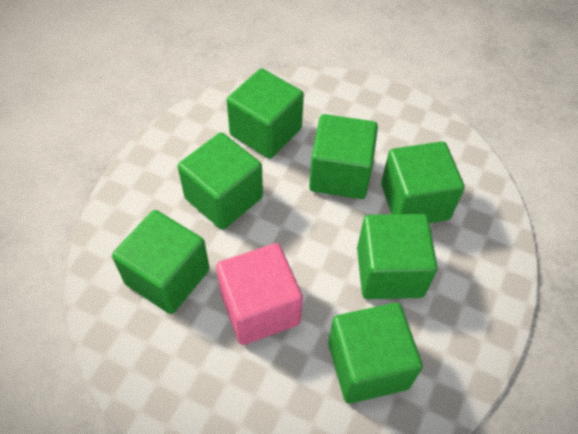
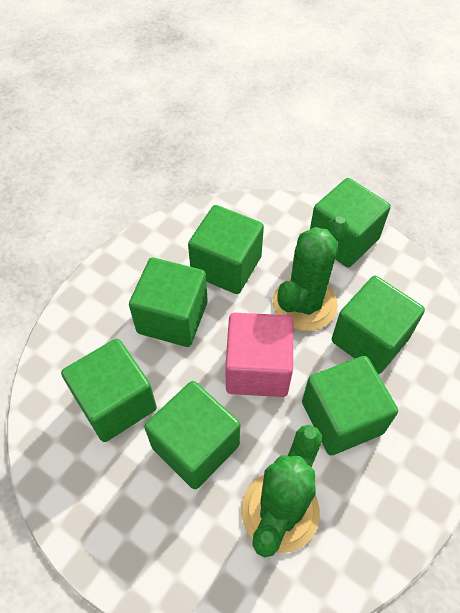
green cactus: 0 -> 2

